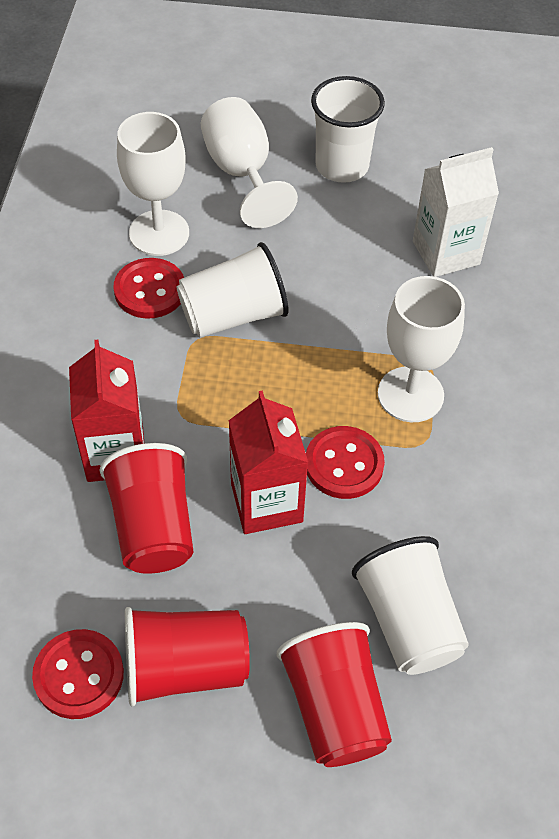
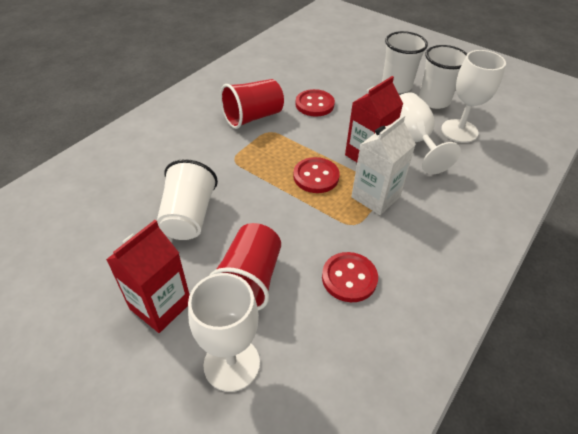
red cup: 3 -> 2

